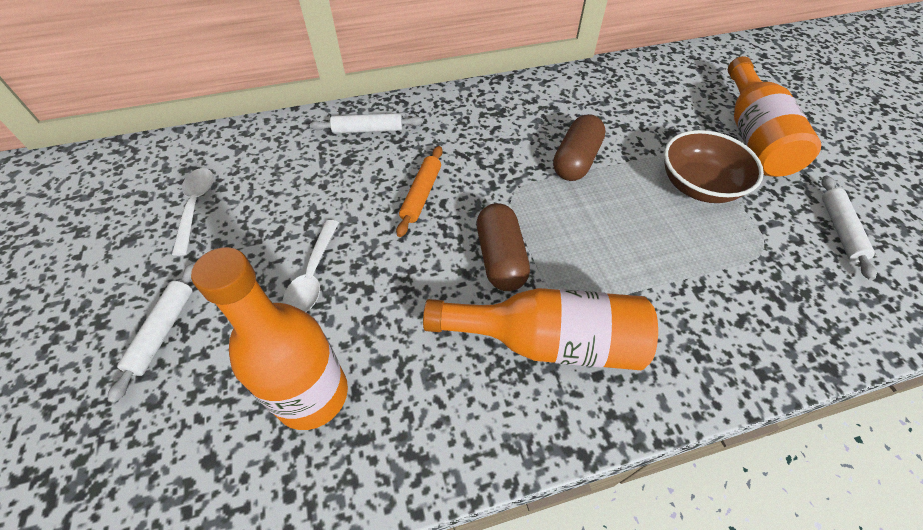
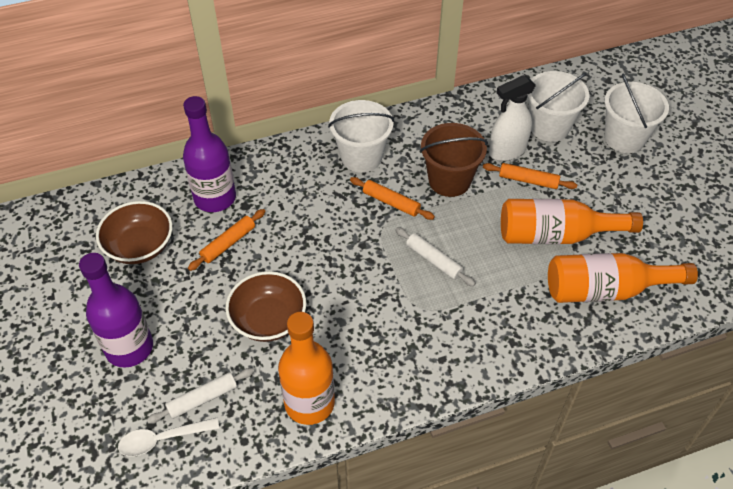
brown bowl: 1 -> 2
brown bucket: 0 -> 1
brown capsule: 2 -> 0
orange rolling pin: 1 -> 3
purple bottle: 0 -> 2
white bucket: 0 -> 3
white rolling pin: 3 -> 2
white spoon: 2 -> 1
white spray bottle: 0 -> 1

